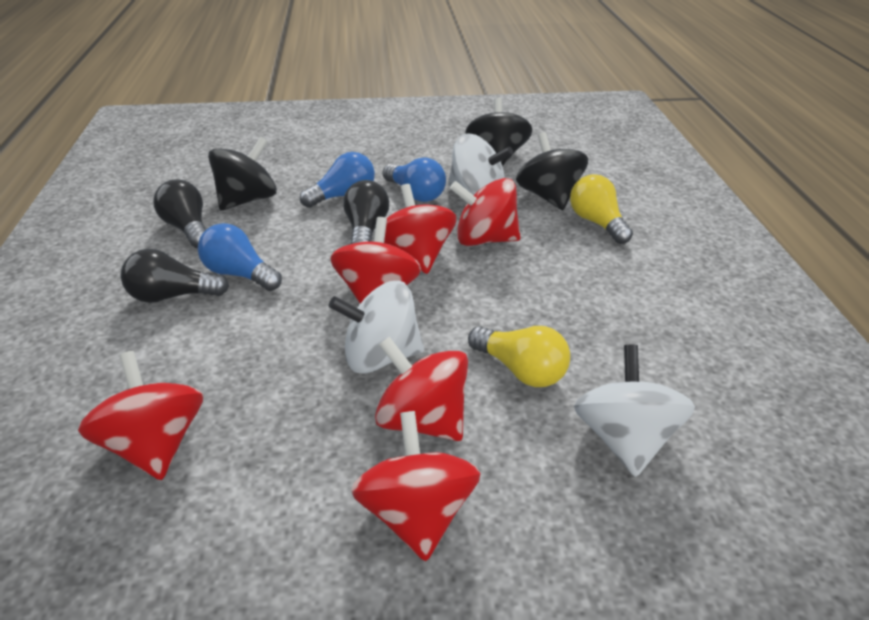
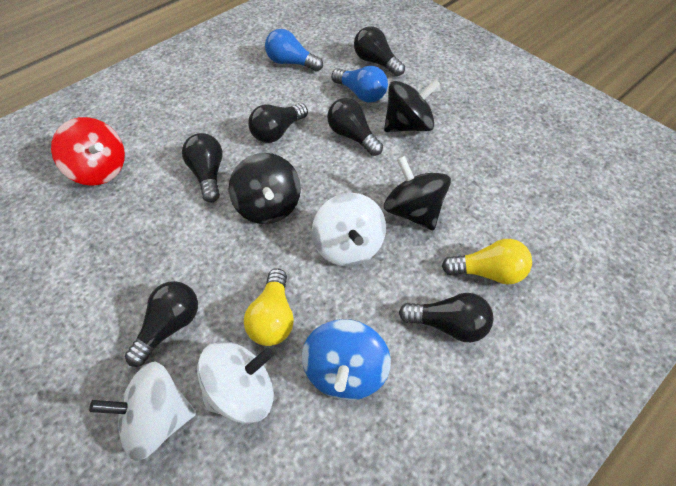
black light bulb: 3 -> 6
blue light bulb: 3 -> 2
blue spinning top: 0 -> 1
red spinning top: 6 -> 1

